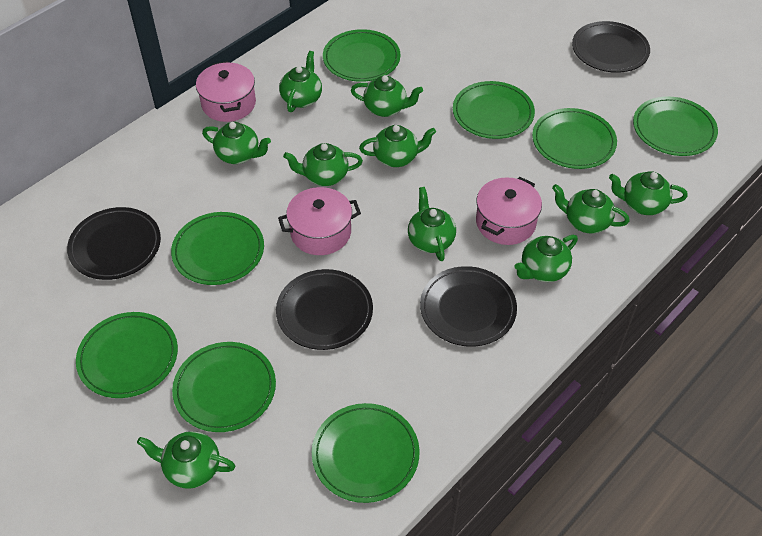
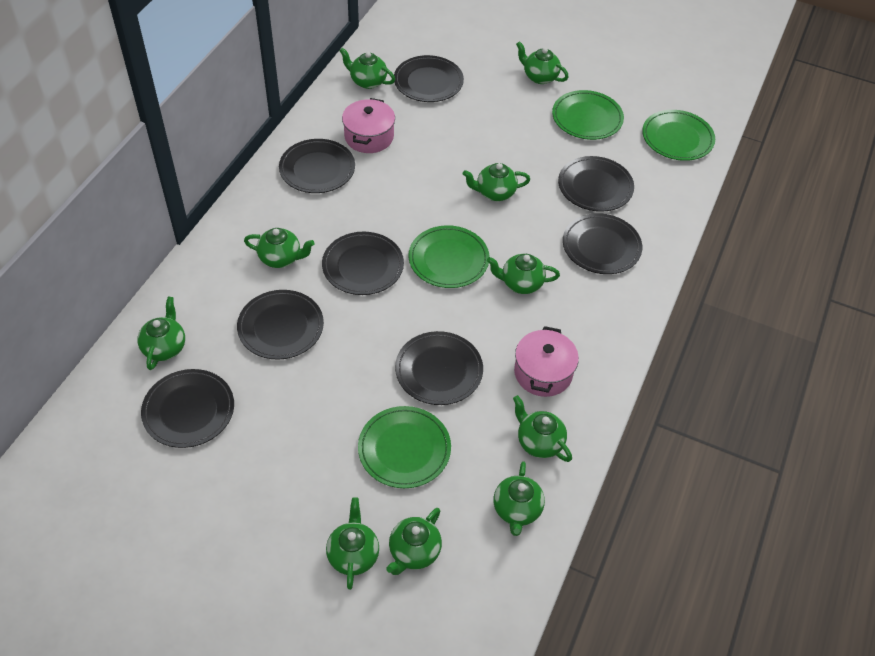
black plate: 4 -> 8
green plate: 8 -> 4
pink pot: 3 -> 2

